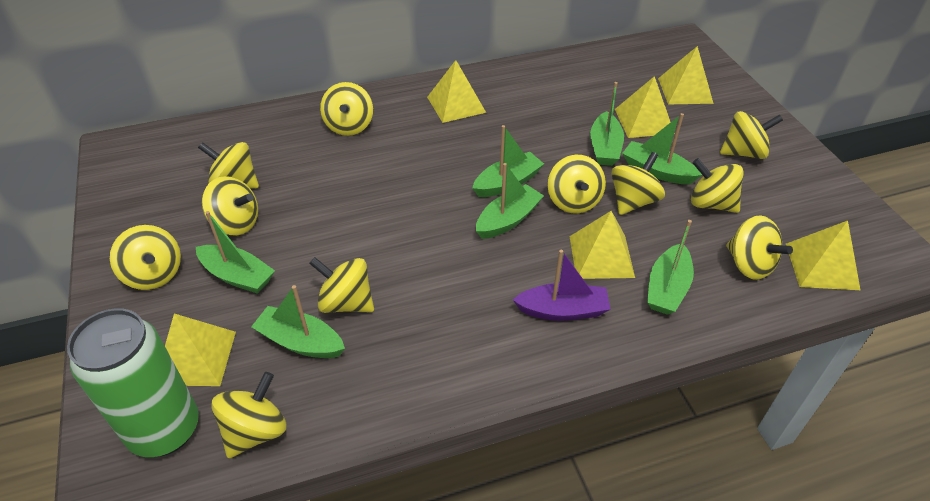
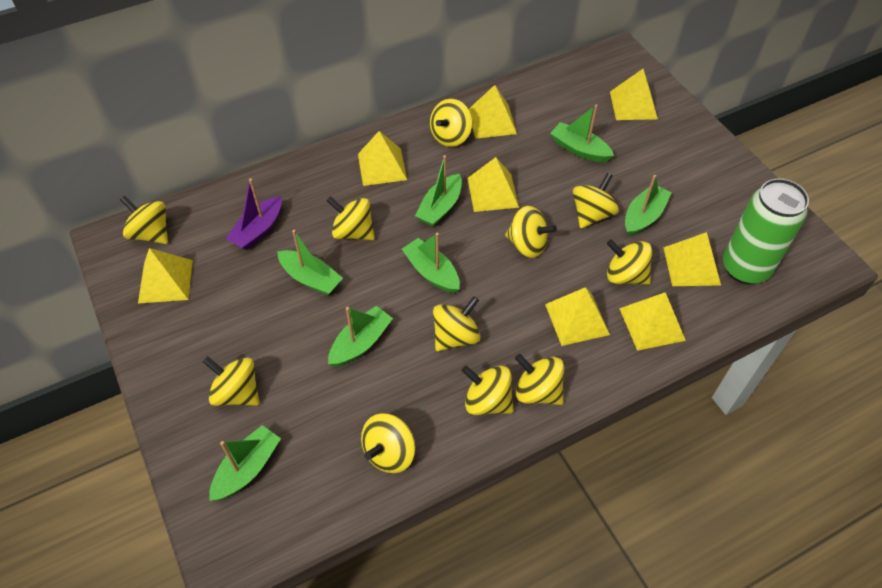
yellow pyramid: 6 -> 8

